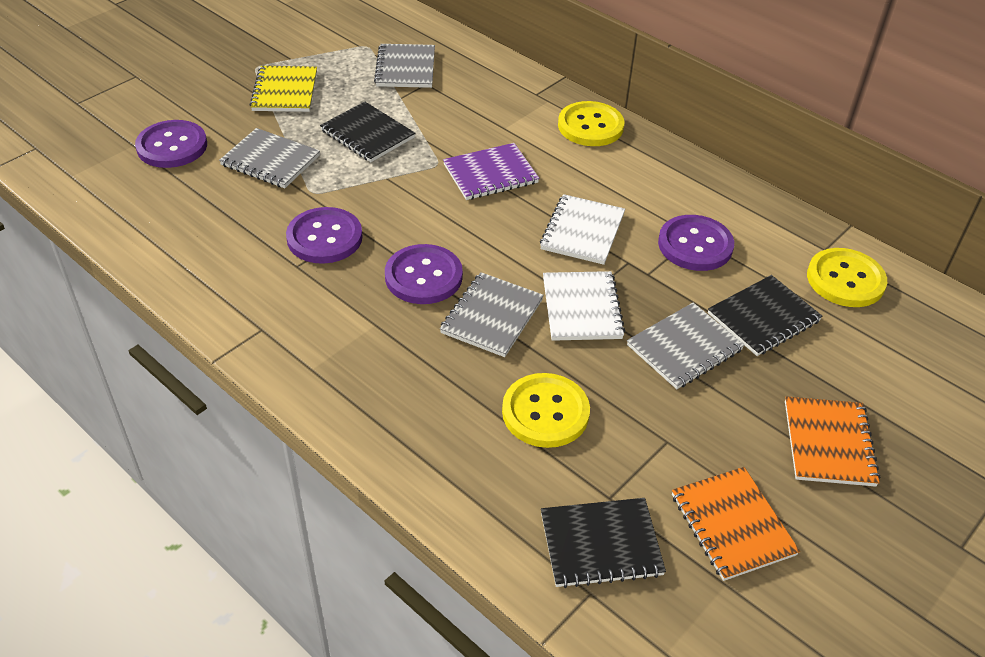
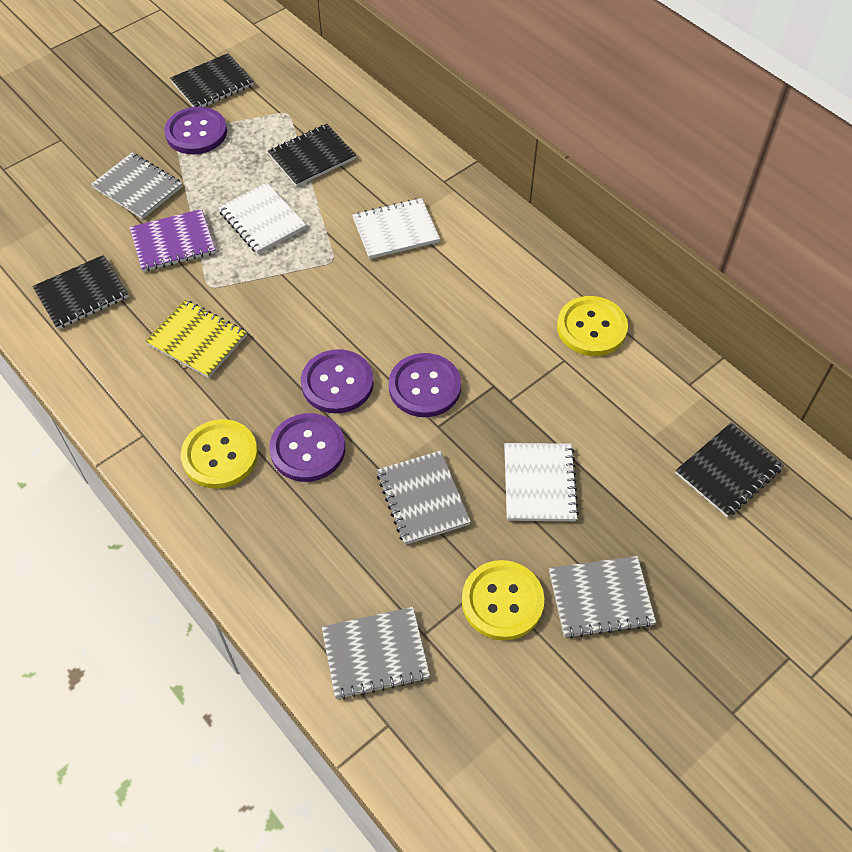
black notebook: 3 -> 4
orange notebook: 2 -> 0
white notebook: 2 -> 3

